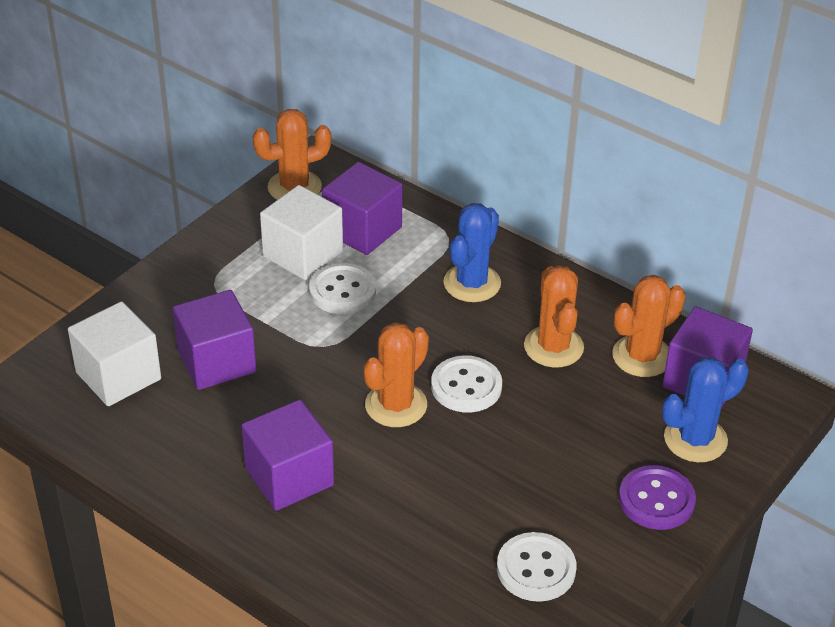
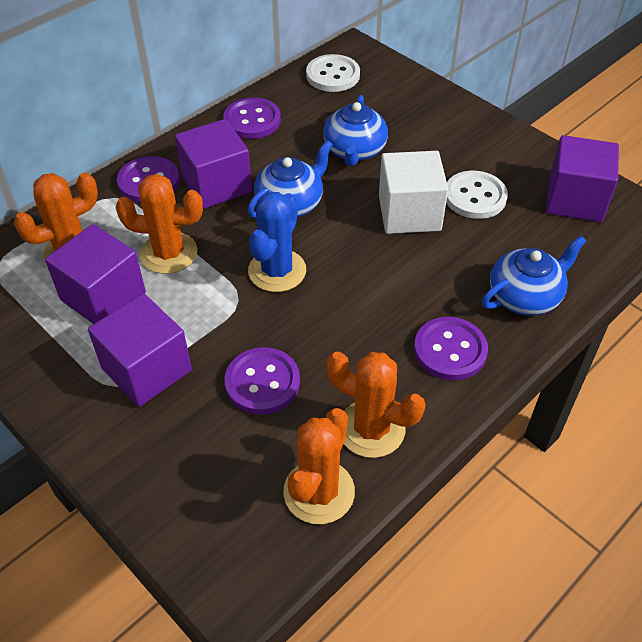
blue cactus: 2 -> 1
blue teapot: 0 -> 3
purple button: 1 -> 4
white button: 3 -> 2
white cube: 2 -> 1

